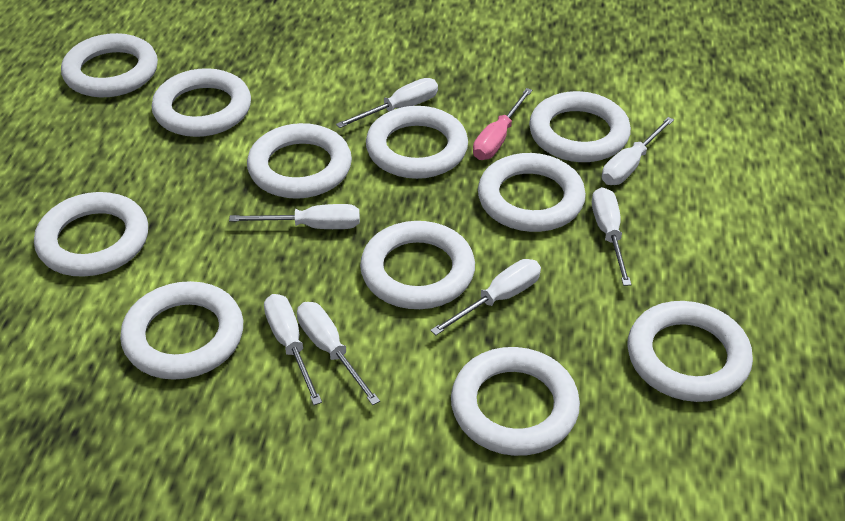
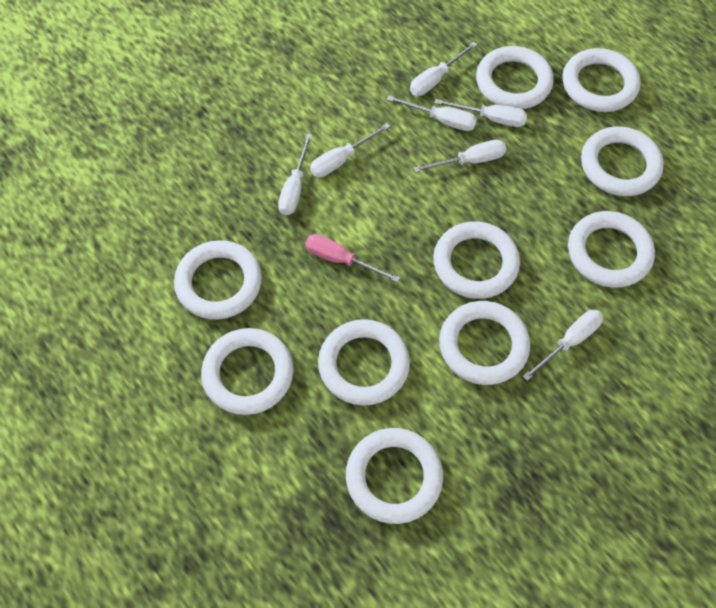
white ring: 11 -> 10

